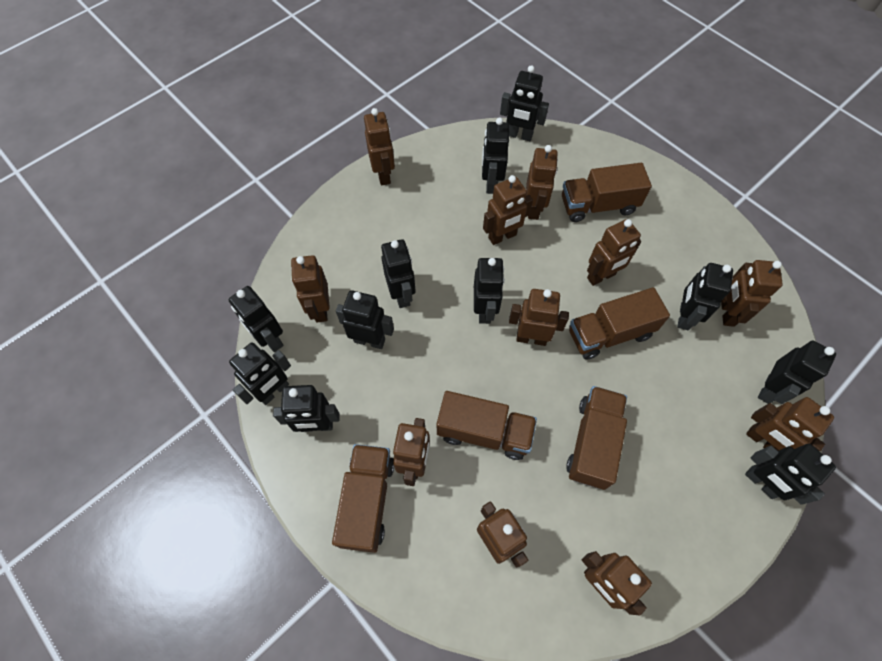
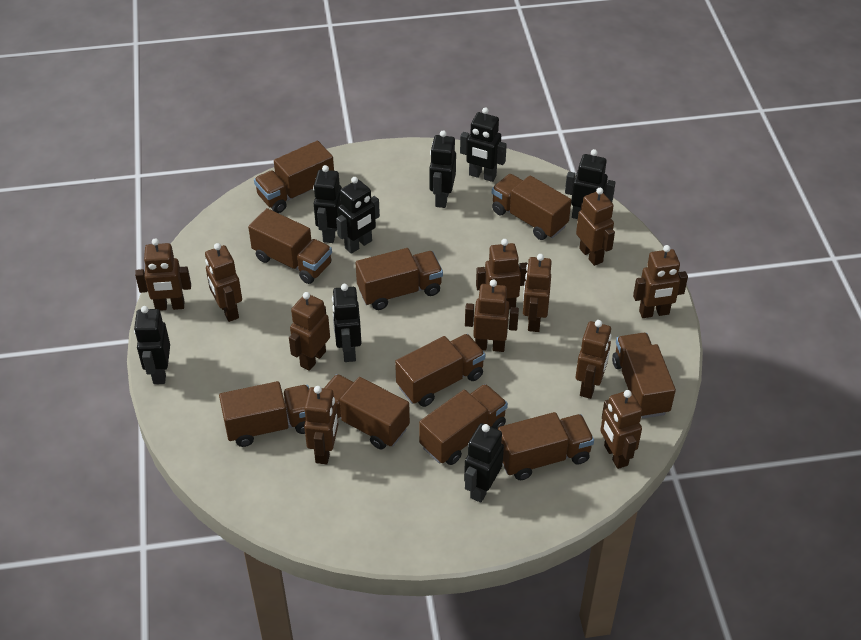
black robot: 11 -> 8
brown truck: 5 -> 10

